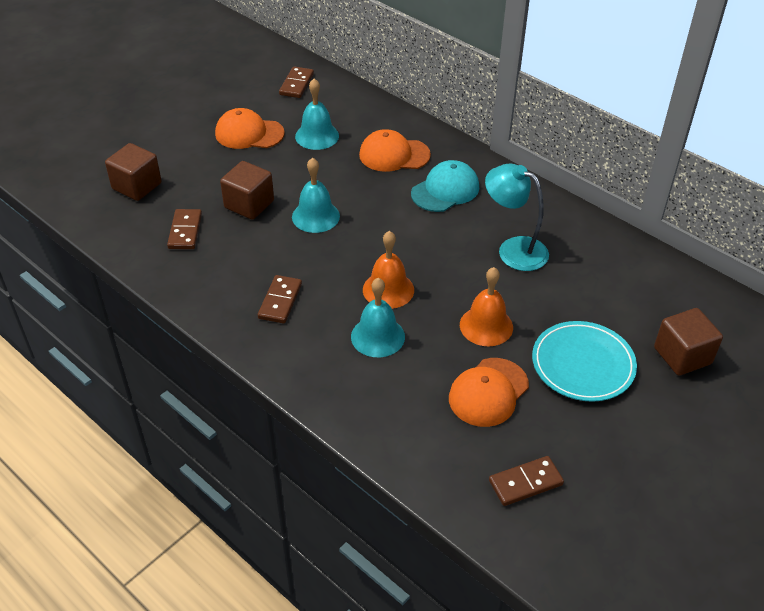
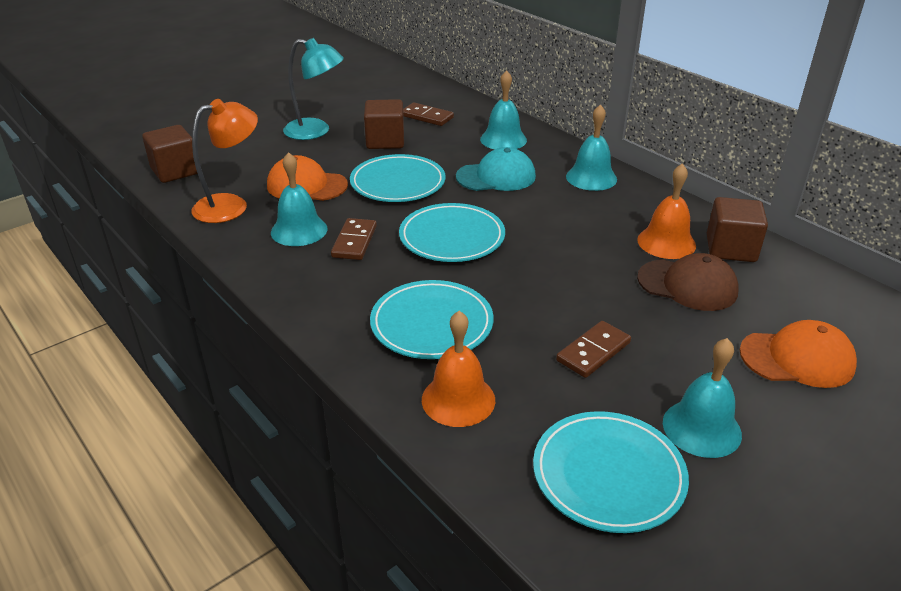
brown cap: 0 -> 1
brown domino: 4 -> 3
orange cap: 3 -> 2
orange lamp: 0 -> 1
turquoise bell: 3 -> 4
turquoise plate: 1 -> 4

